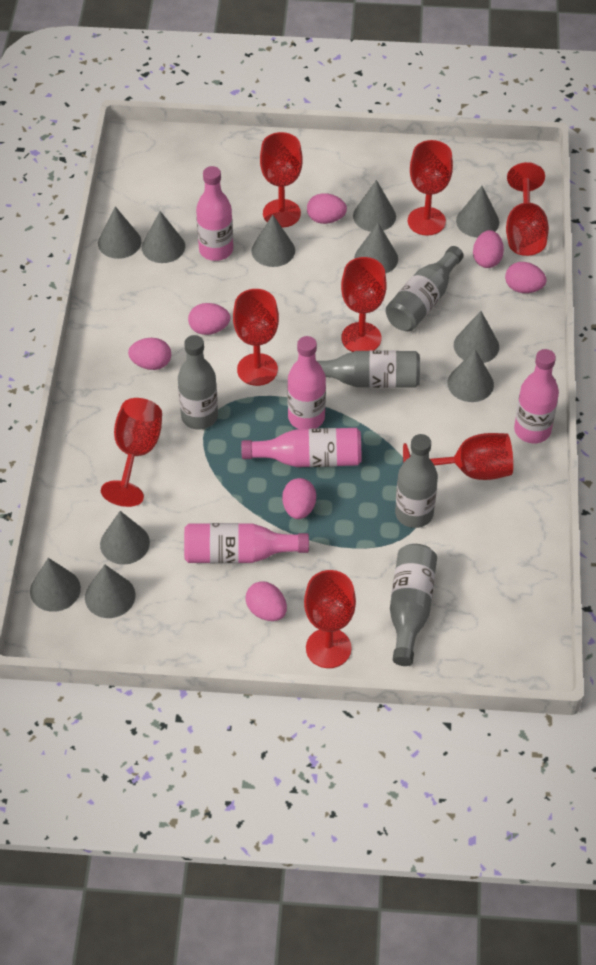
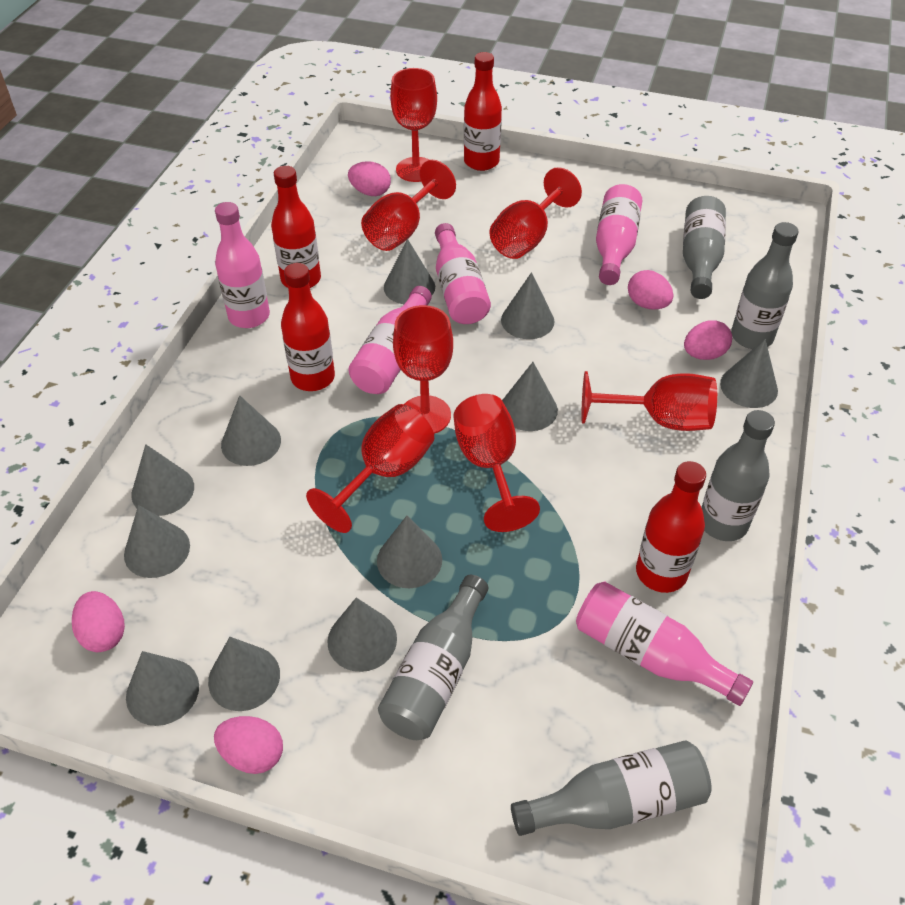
pink egg: 7 -> 5
red bottle: 0 -> 4
red goblet: 8 -> 7

